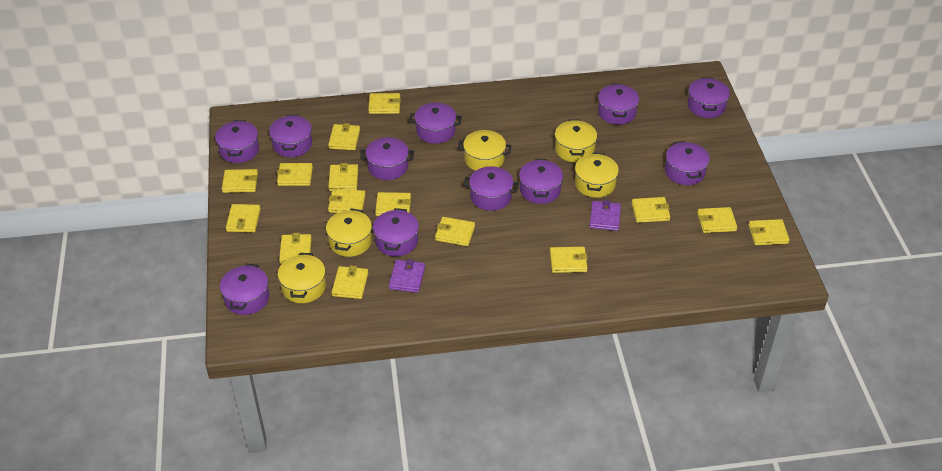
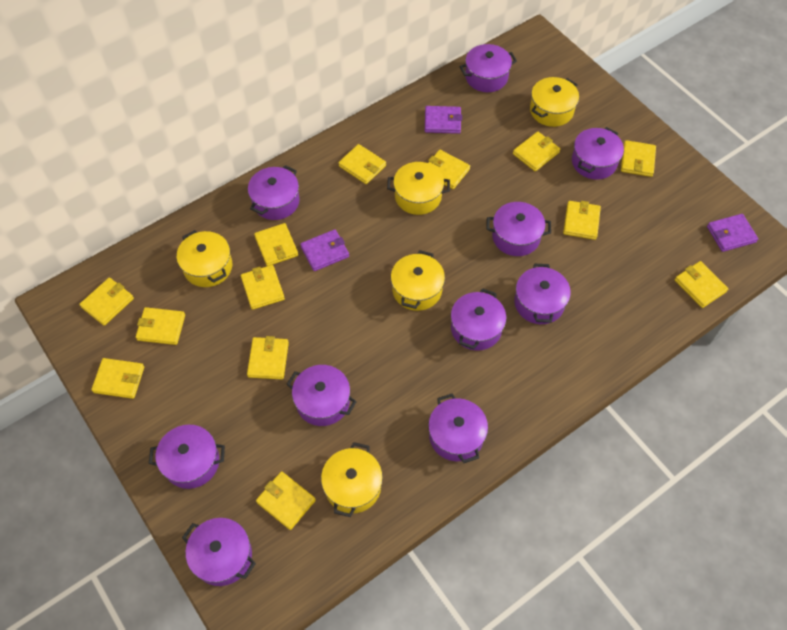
purple pot: 11 -> 10
purple wallet: 2 -> 3
yellow wallet: 15 -> 13

